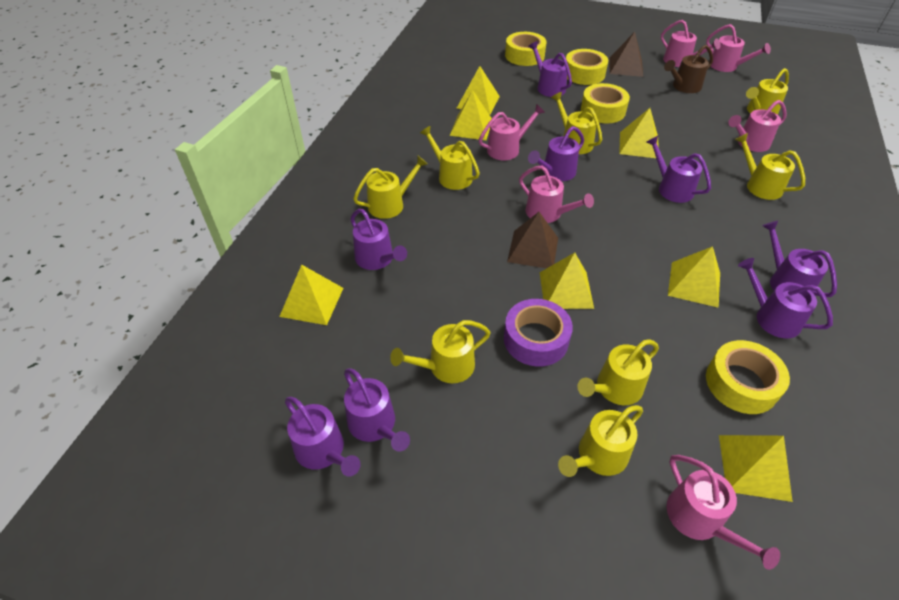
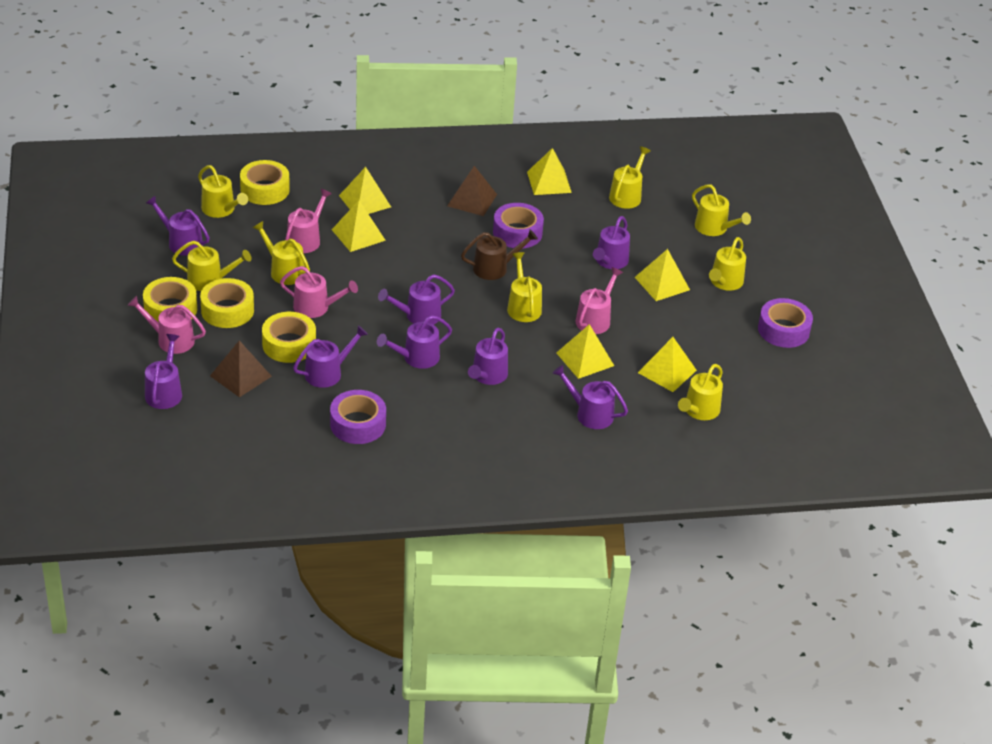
pink watering can: 6 -> 4
purple tape: 1 -> 3
yellow pyramid: 7 -> 6

